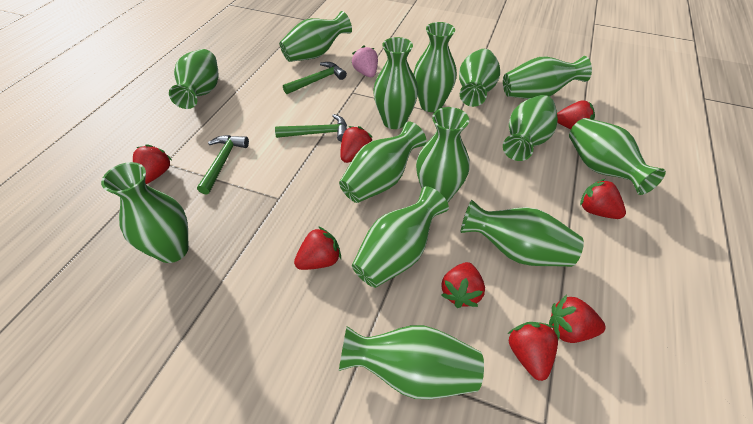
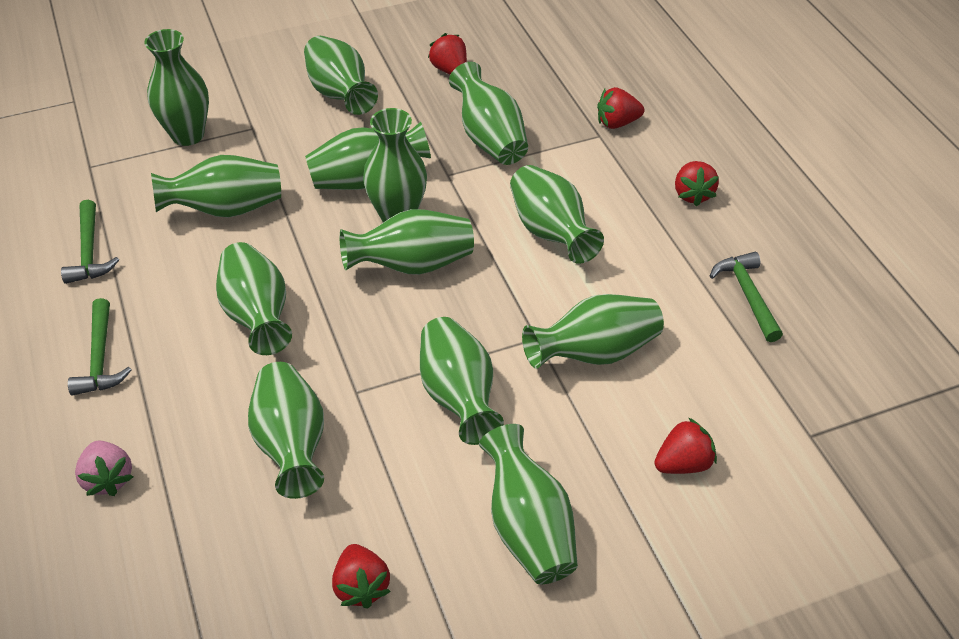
green vase: 14 -> 13
red strawberry: 8 -> 5

